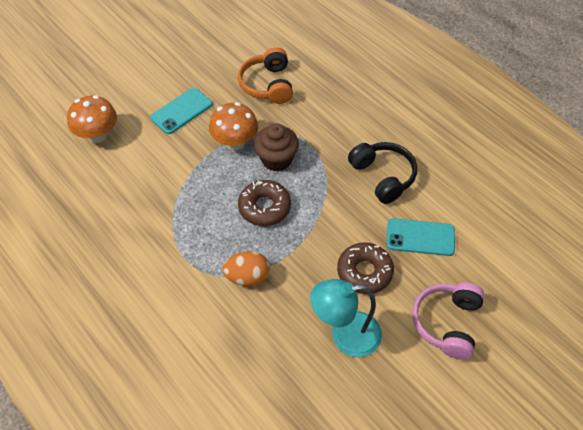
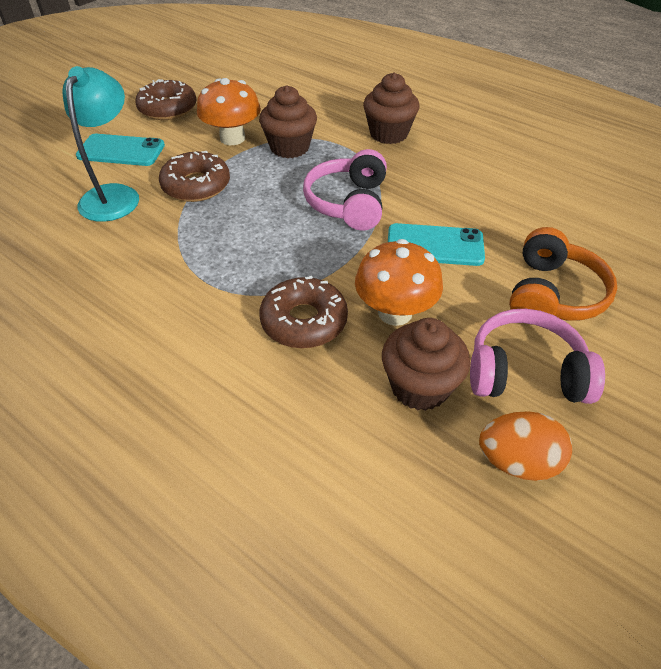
black headphones: 1 -> 0
brown cupcake: 1 -> 3
brown donut: 2 -> 3
pink headphones: 1 -> 2

